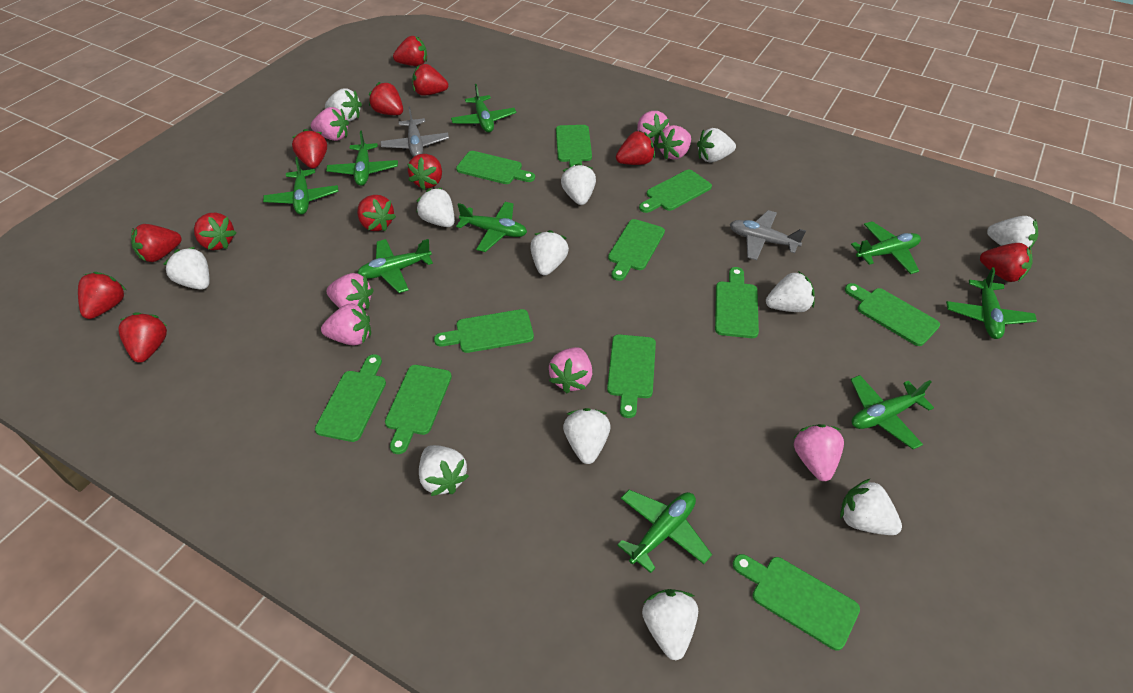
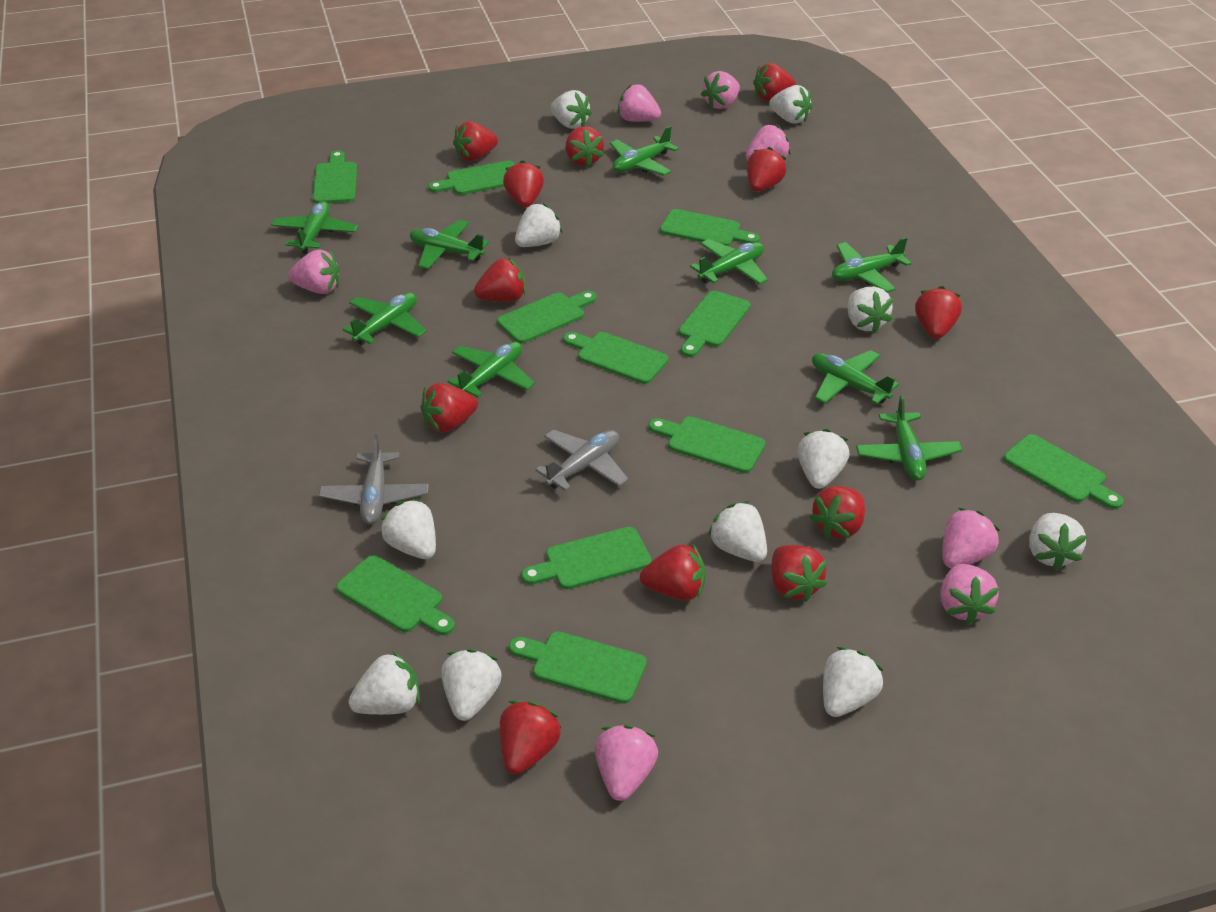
white strawberry: 12 -> 11

